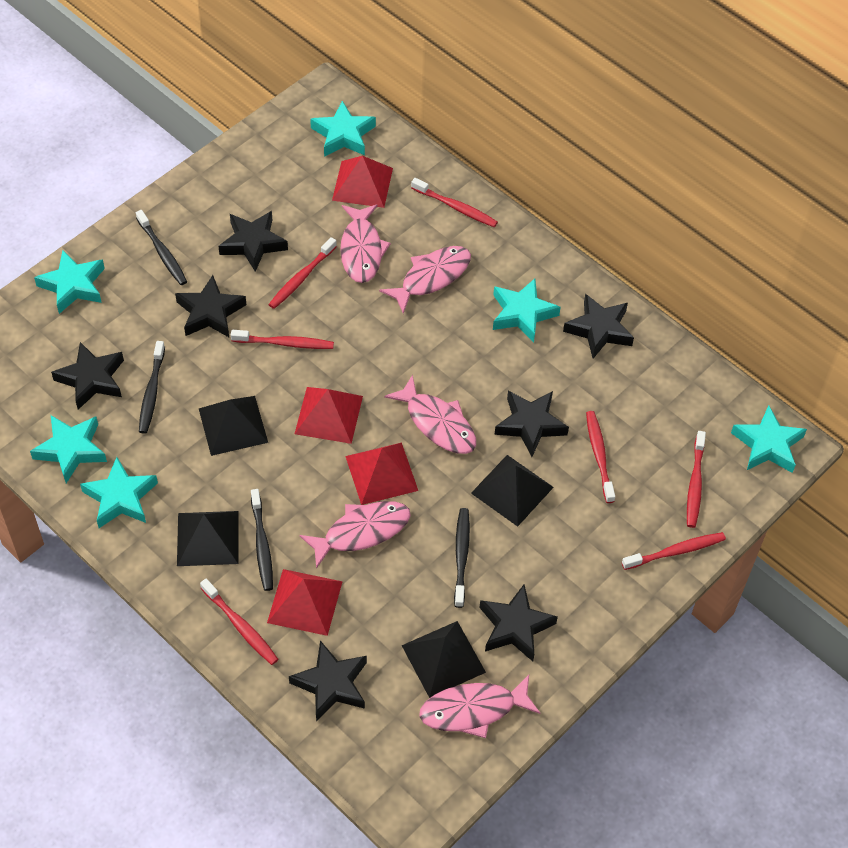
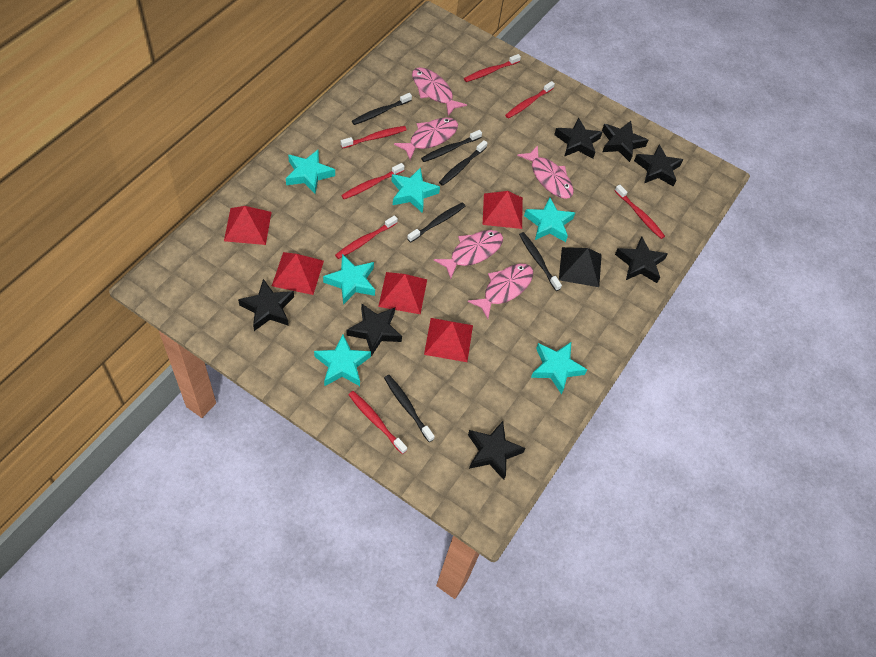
black pyramid: 4 -> 1
black toothbrush: 4 -> 6
red pyramid: 4 -> 5

